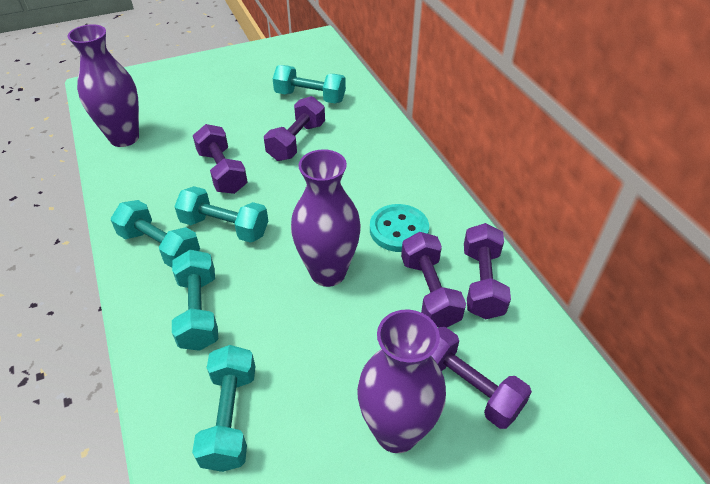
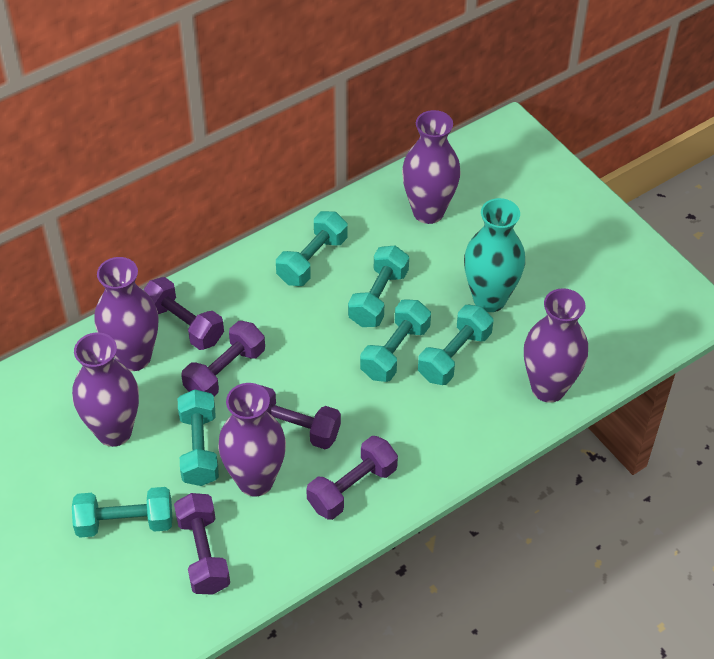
purple vase: 3 -> 5
turquoise button: 1 -> 0
turquoise dumbbell: 5 -> 6
turquoise vase: 0 -> 1

